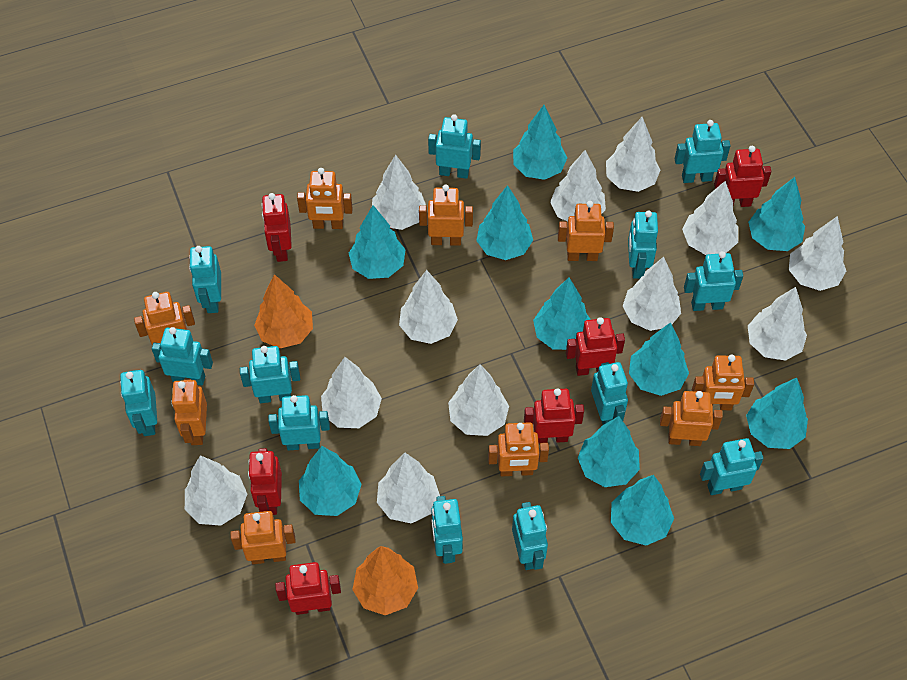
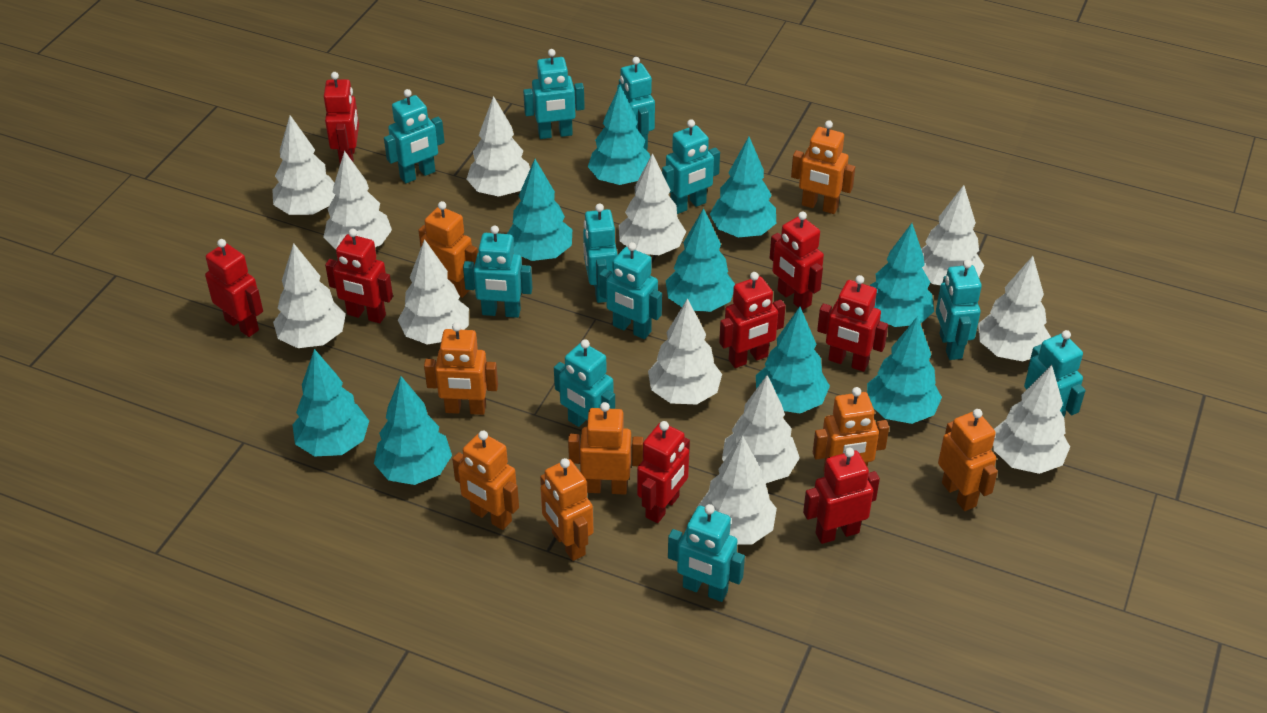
orange robot: 9 -> 8
orange tree: 2 -> 0
red robot: 6 -> 8
turquoise robot: 13 -> 11
turquoise tree: 10 -> 9

